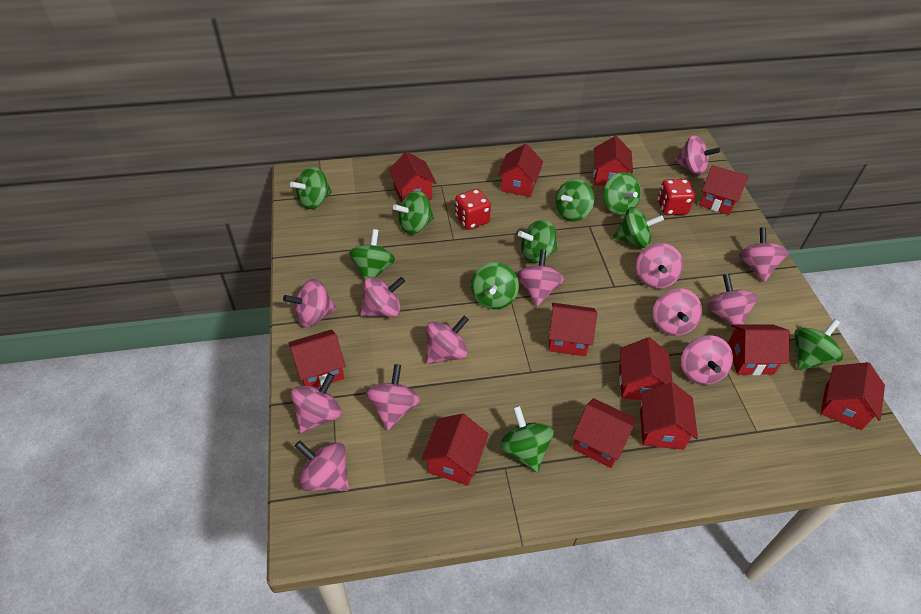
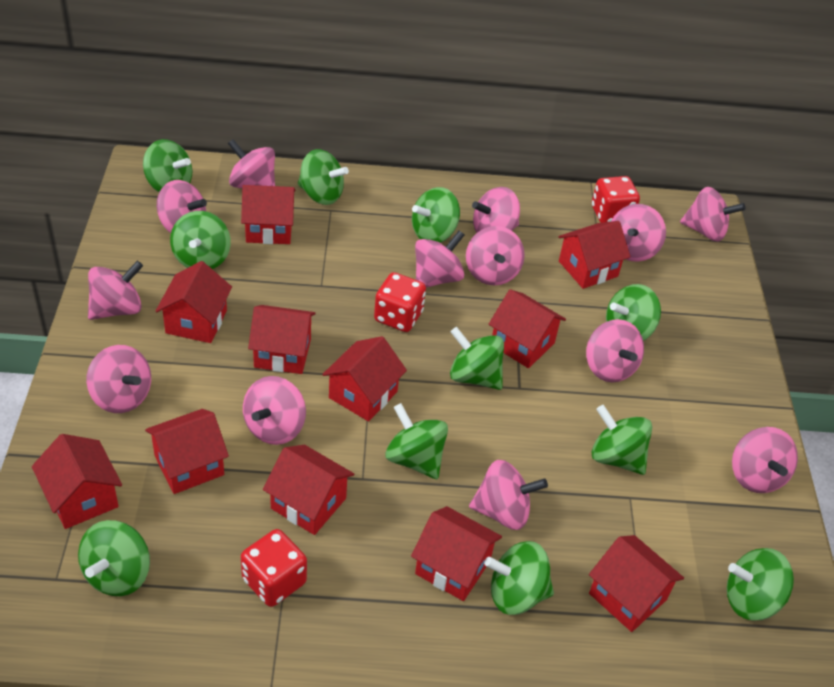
green spinning top: 10 -> 11
red dice: 2 -> 3
red house: 12 -> 11

